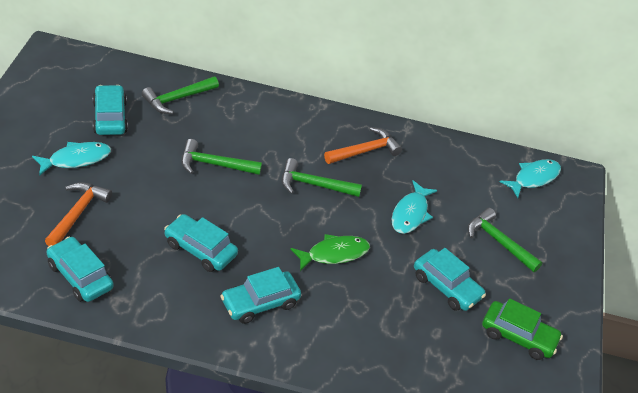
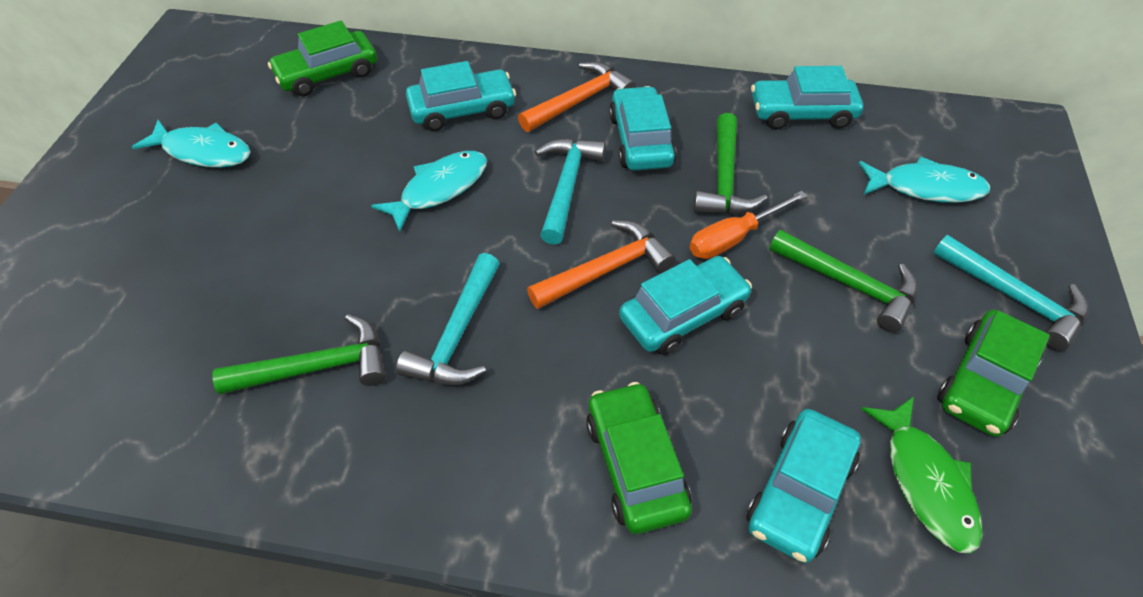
green car: 1 -> 3
green hammer: 4 -> 3
orange screwdriver: 0 -> 1
turquoise hammer: 0 -> 3

